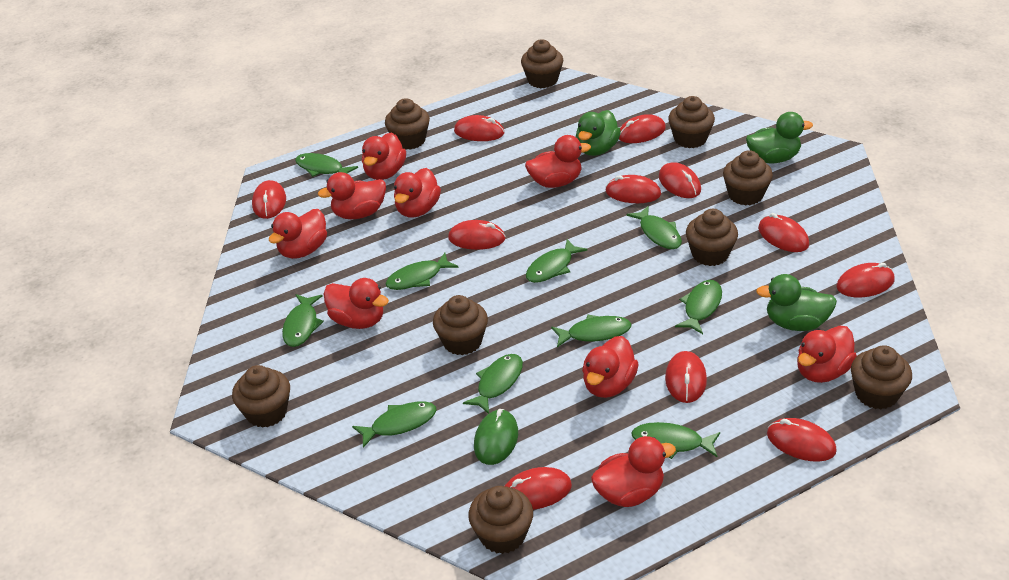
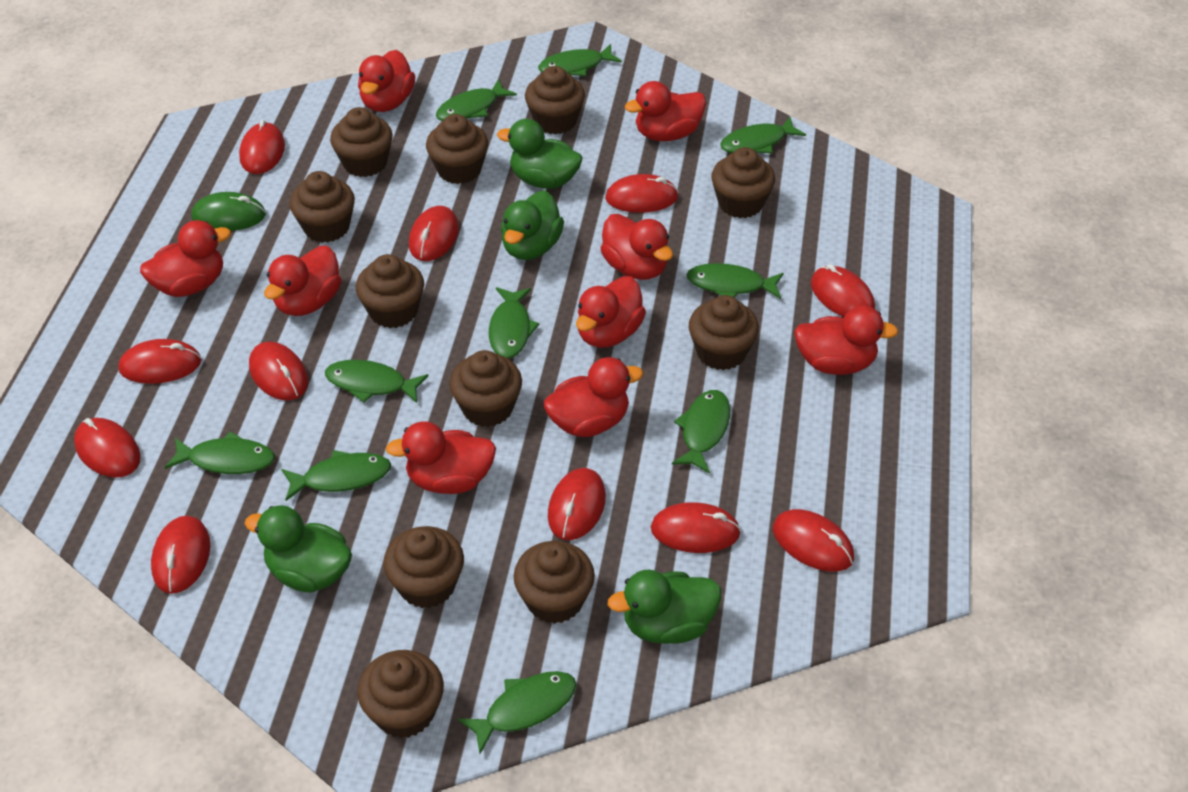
brown cupcake: 9 -> 11
green duck: 3 -> 4

